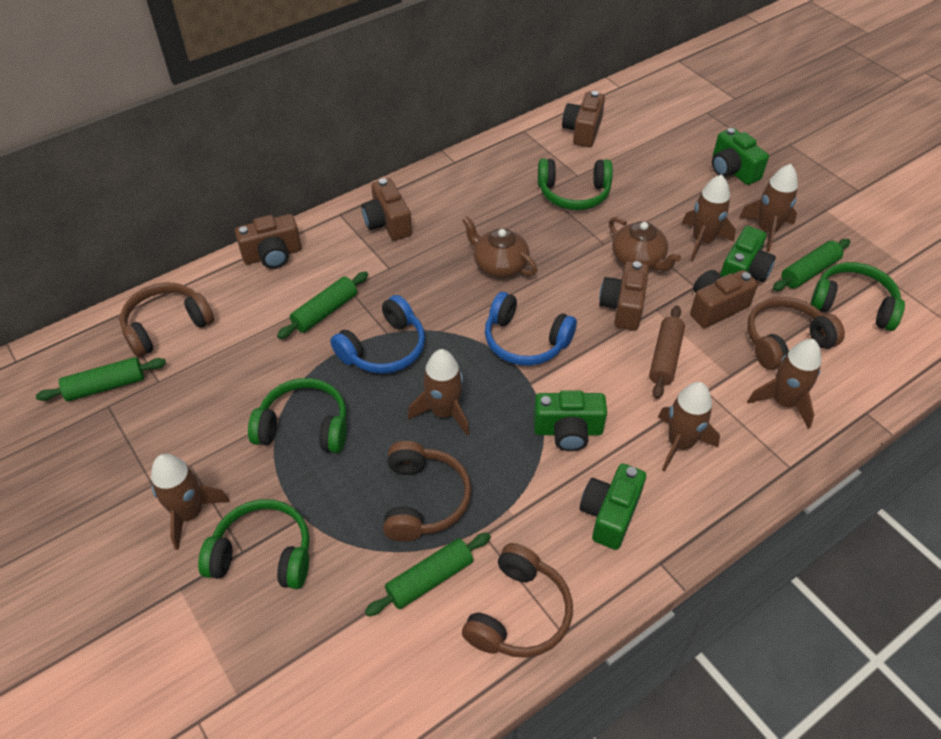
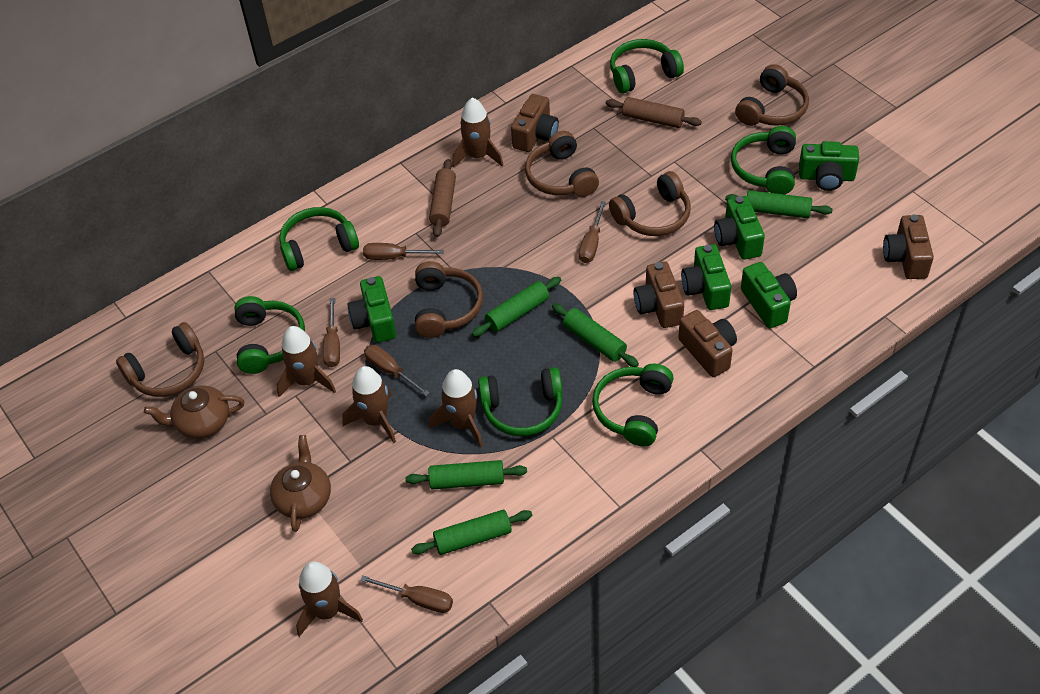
blue headphones: 2 -> 0
brown camera: 5 -> 4
brown headphones: 4 -> 5
brown rocket: 6 -> 5
brown rolling pin: 1 -> 2
brown screwdriver: 0 -> 5
green camera: 4 -> 5
green headphones: 4 -> 6
green rolling pin: 4 -> 5

